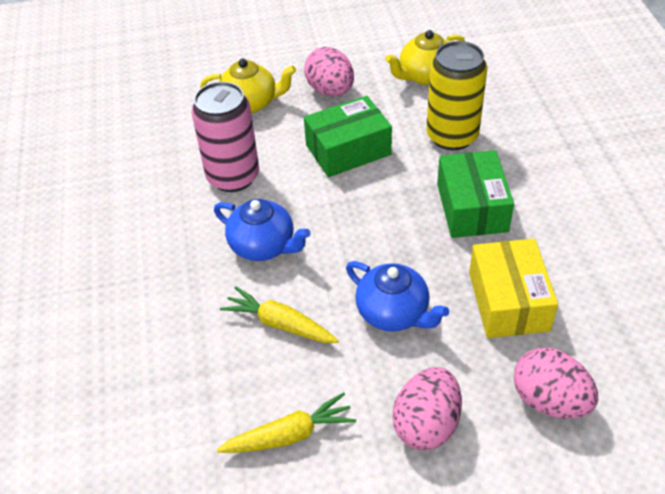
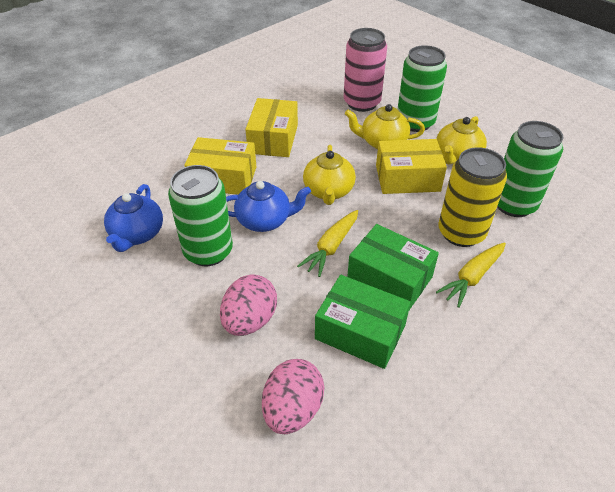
green can: 0 -> 3
pink egg: 3 -> 2
yellow box: 1 -> 3
yellow teapot: 2 -> 3

